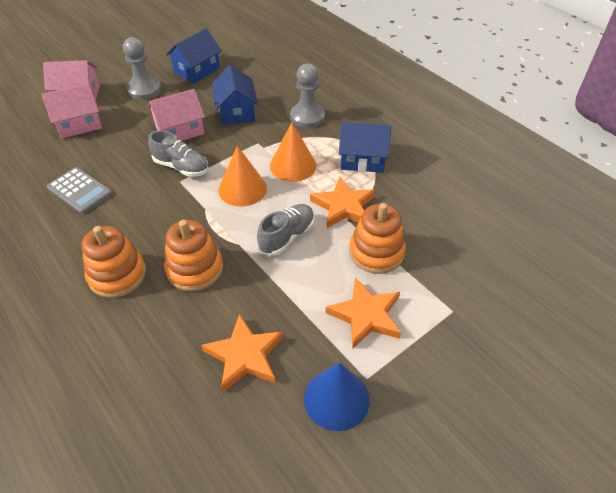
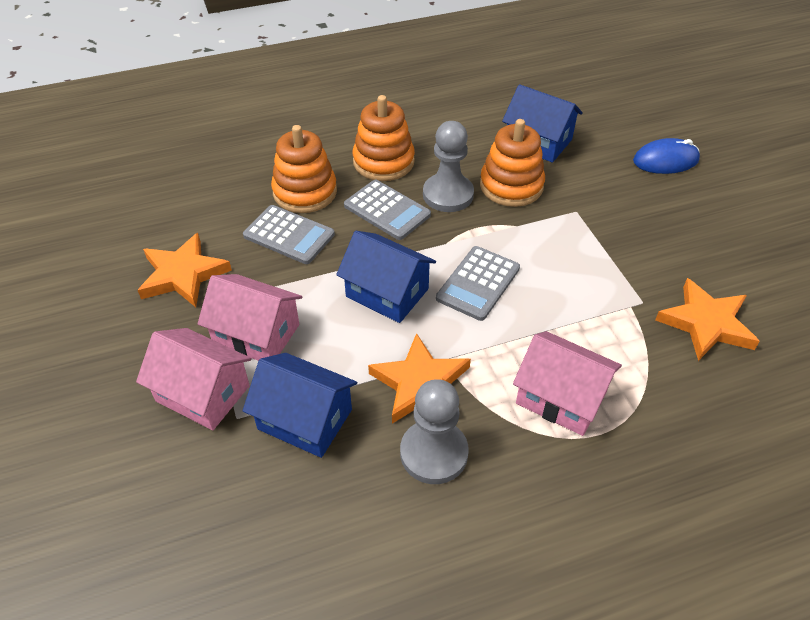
blue cone: 1 -> 0
blue mouse: 0 -> 1
grey calculator: 1 -> 3
grey shoe: 2 -> 0
orange cone: 2 -> 0

